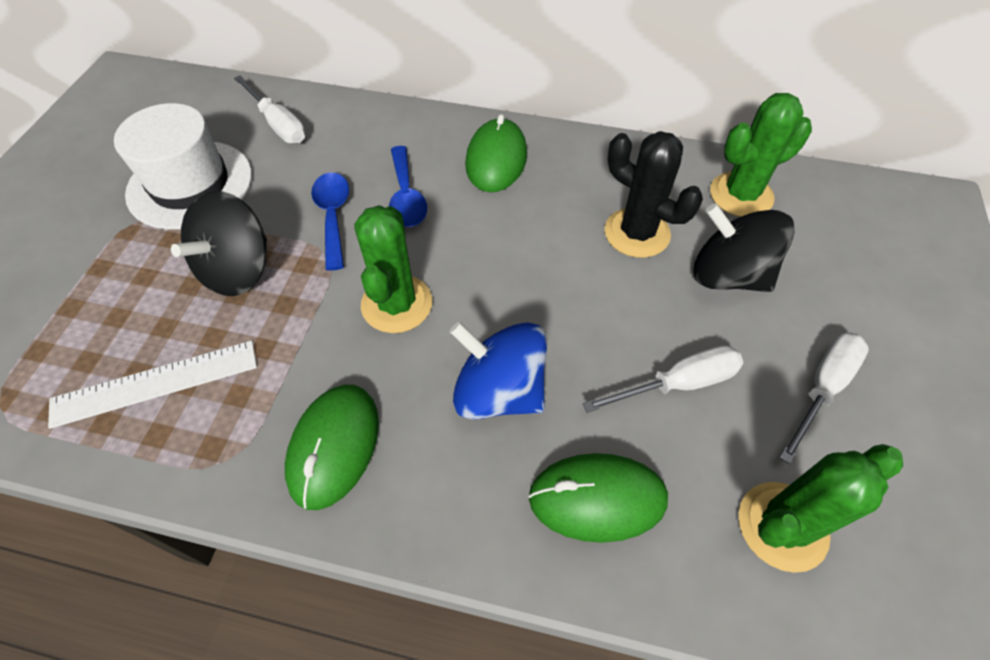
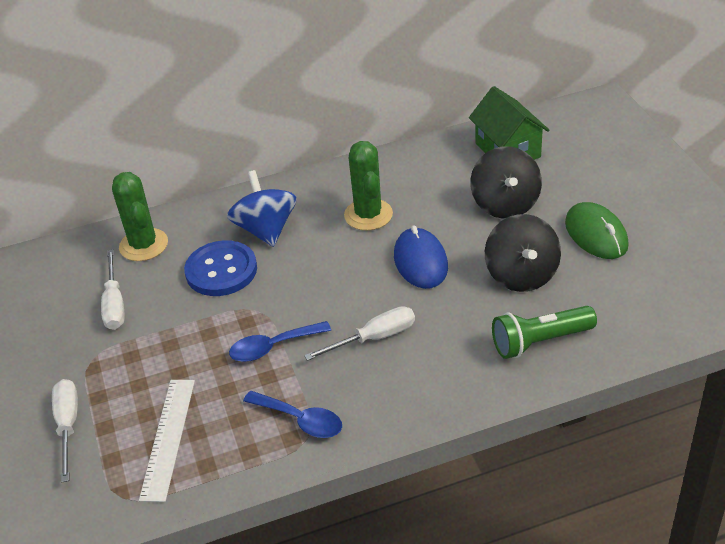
black cactus: 1 -> 0
blue button: 0 -> 1
blue mouse: 0 -> 1
green cactus: 3 -> 2
green flashlight: 0 -> 1
green house: 0 -> 1
green mouse: 3 -> 1
white hat: 1 -> 0

